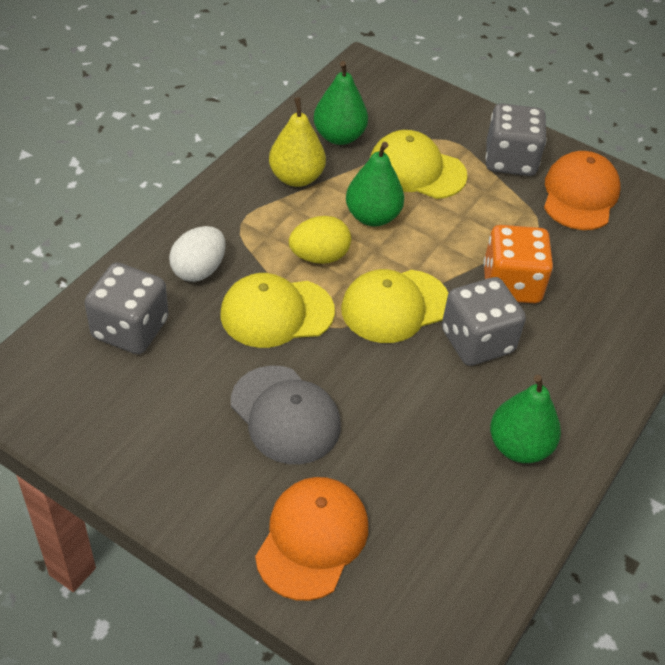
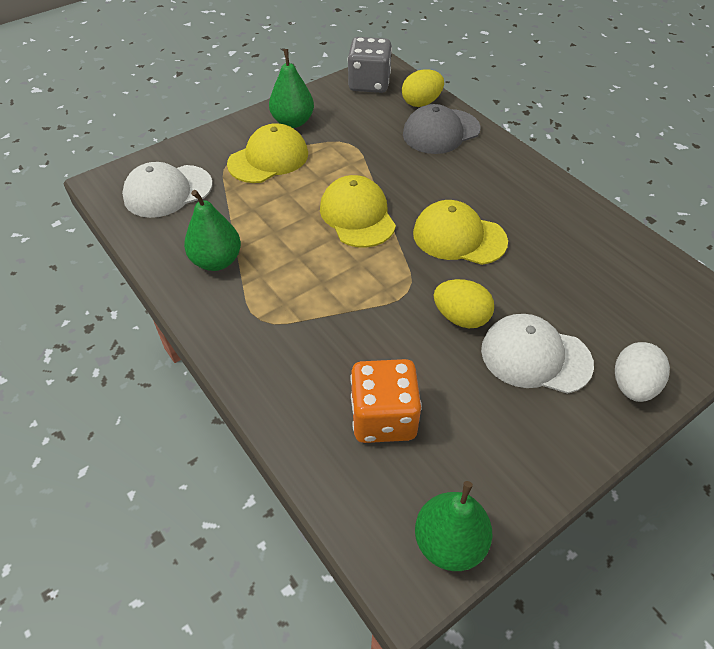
grey dice: 3 -> 1
orange cap: 2 -> 0
white cap: 0 -> 2
yellow egg: 1 -> 2
yellow pear: 1 -> 0

